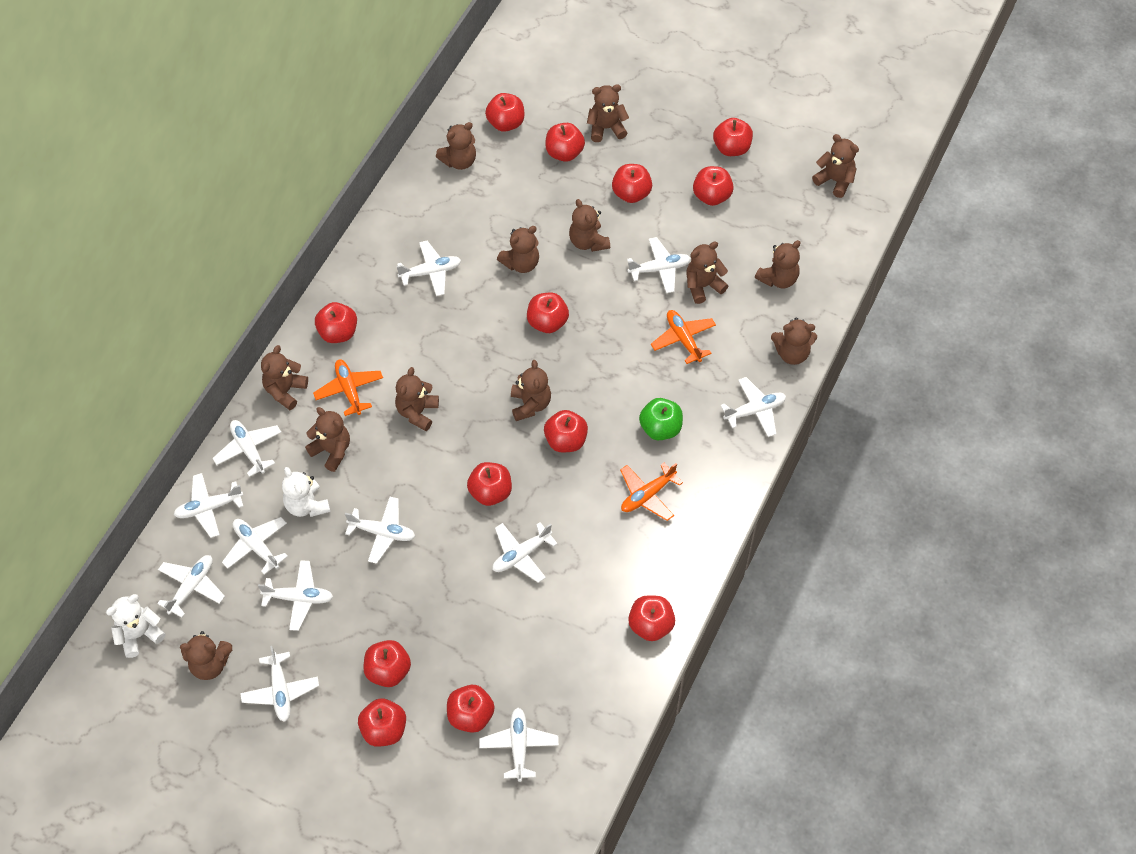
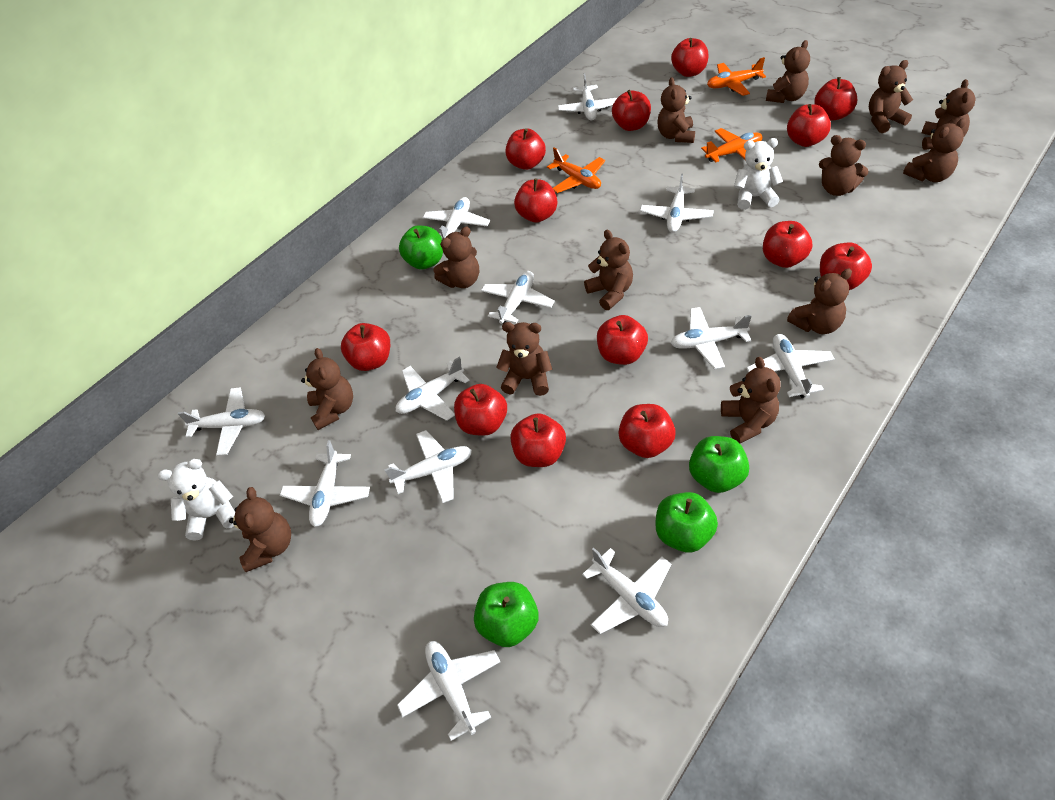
green apple: 1 -> 4

